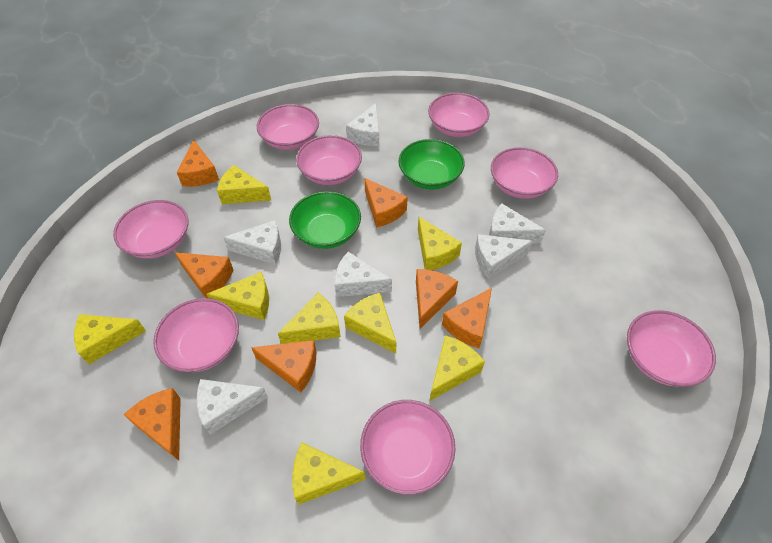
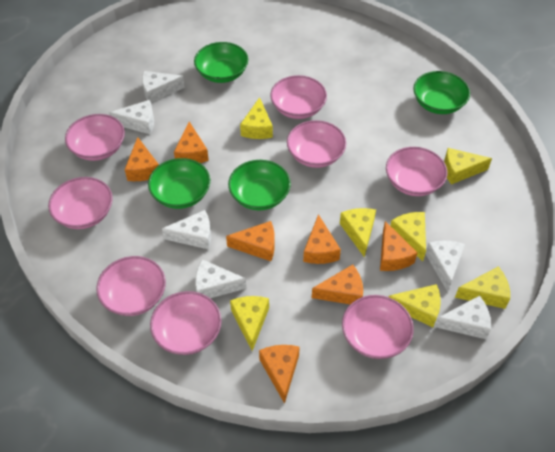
green bowl: 2 -> 4
yellow cheese: 8 -> 7

